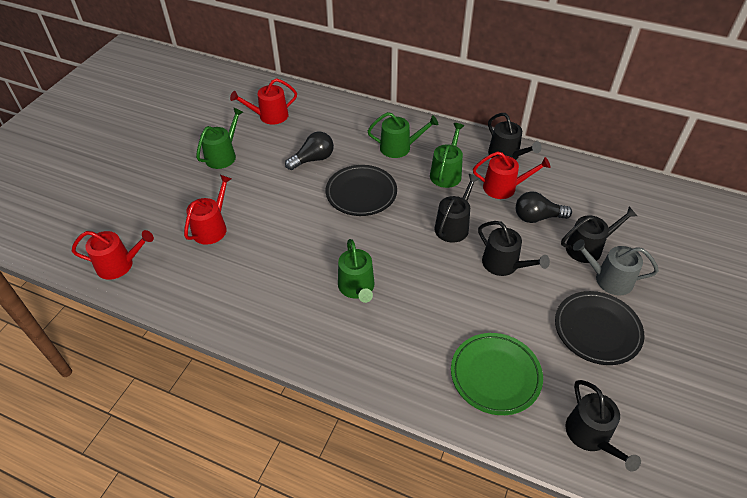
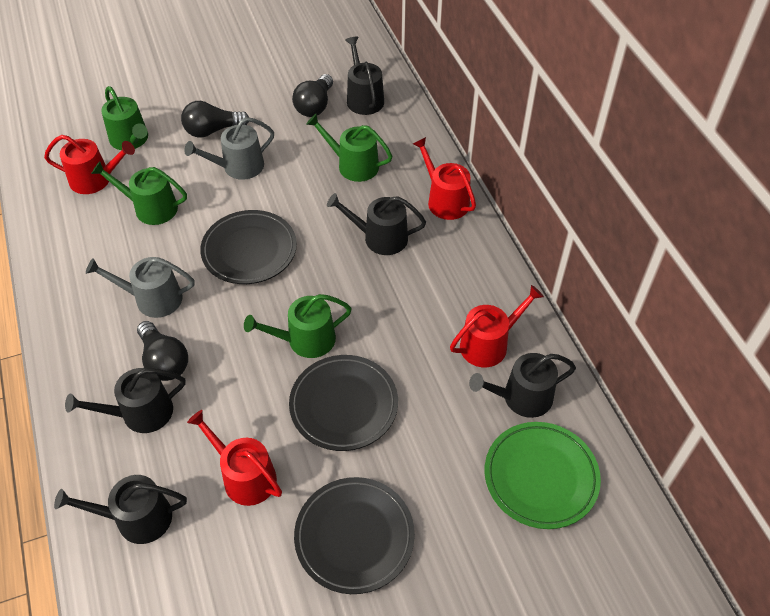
black light bulb: 2 -> 3
black plate: 2 -> 3
grey watering can: 1 -> 2

